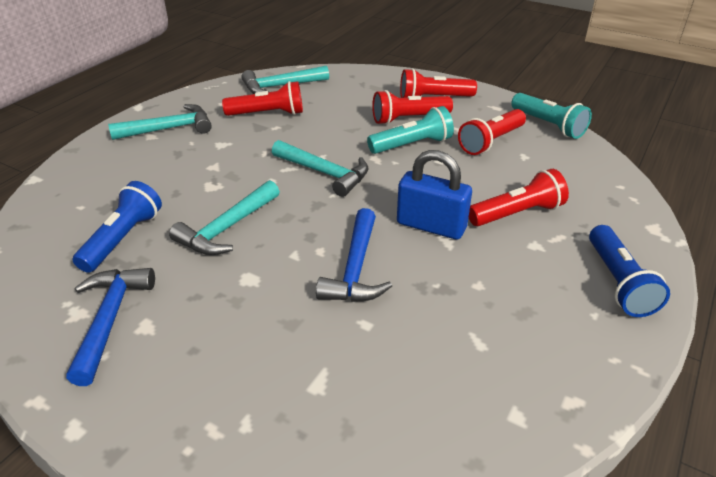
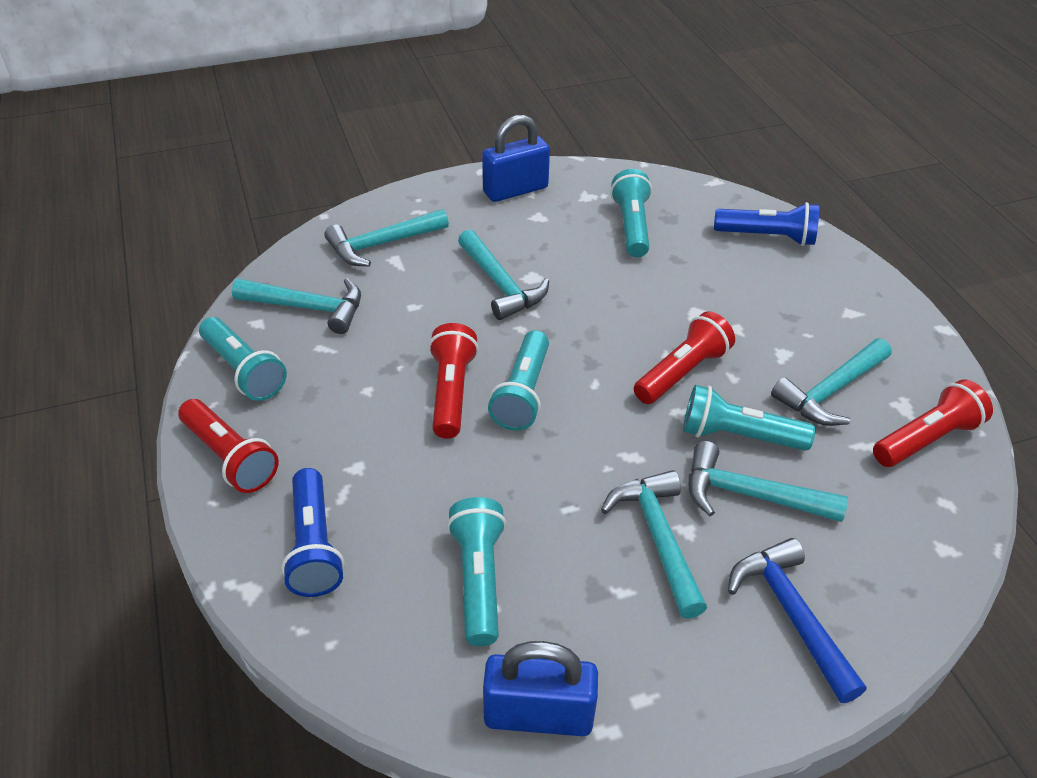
blue hammer: 2 -> 1
blue padlock: 1 -> 2
red flashlight: 5 -> 4
turquoise flashlight: 2 -> 5
turquoise hammer: 4 -> 6

